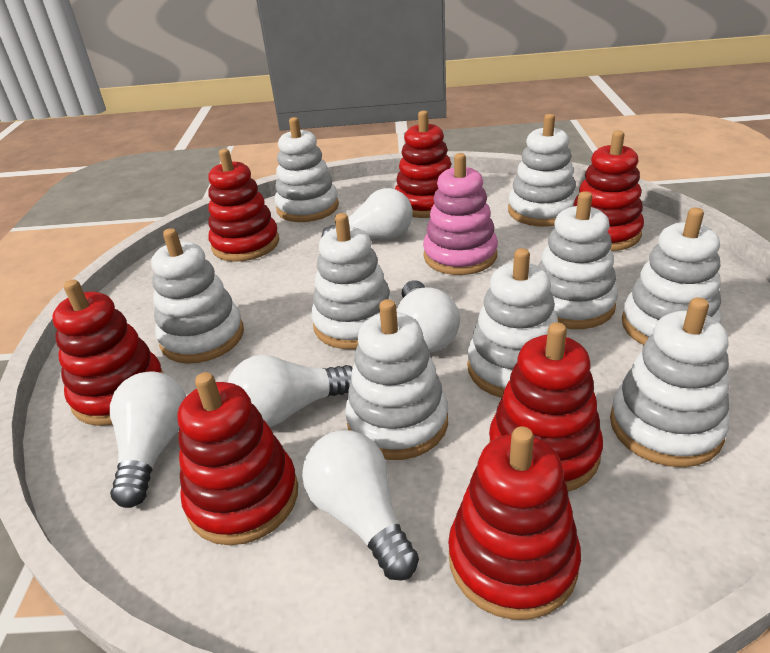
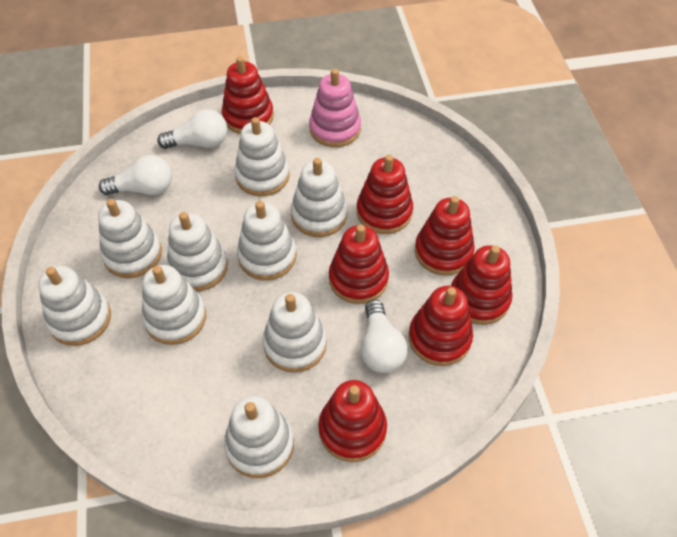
white light bulb: 5 -> 3

